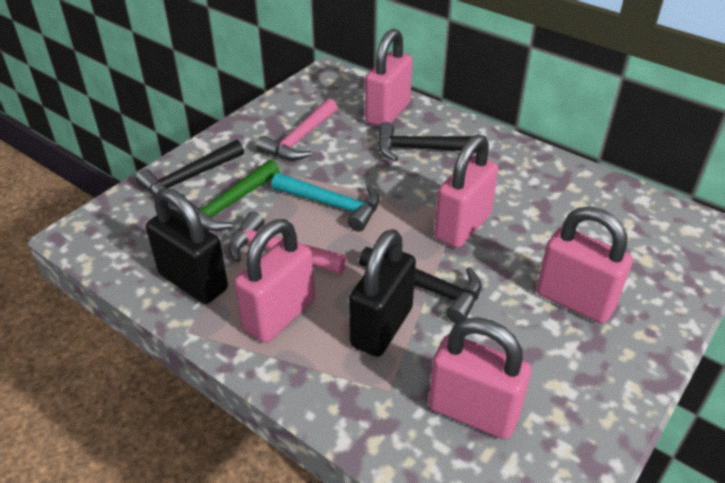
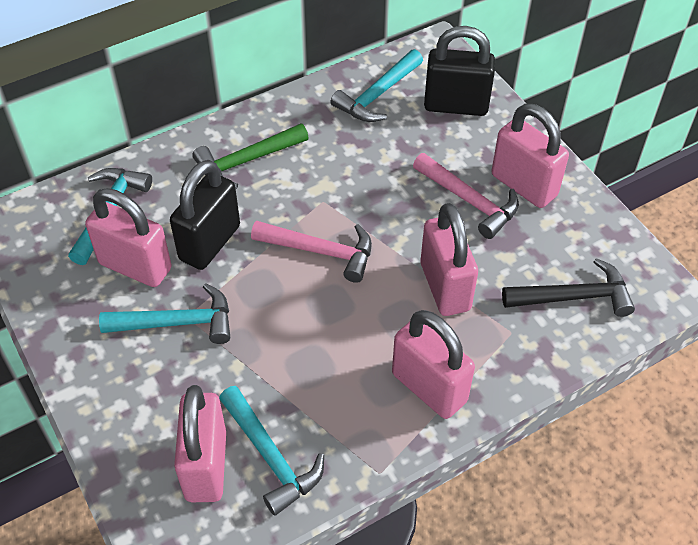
black hammer: 3 -> 1
turquoise hammer: 1 -> 4

